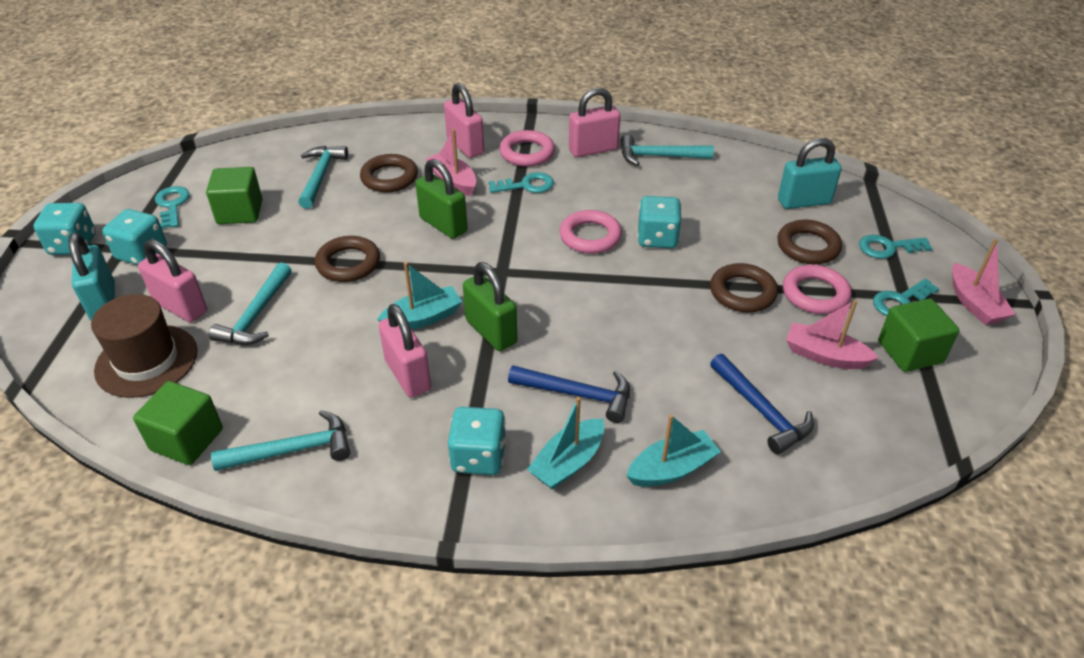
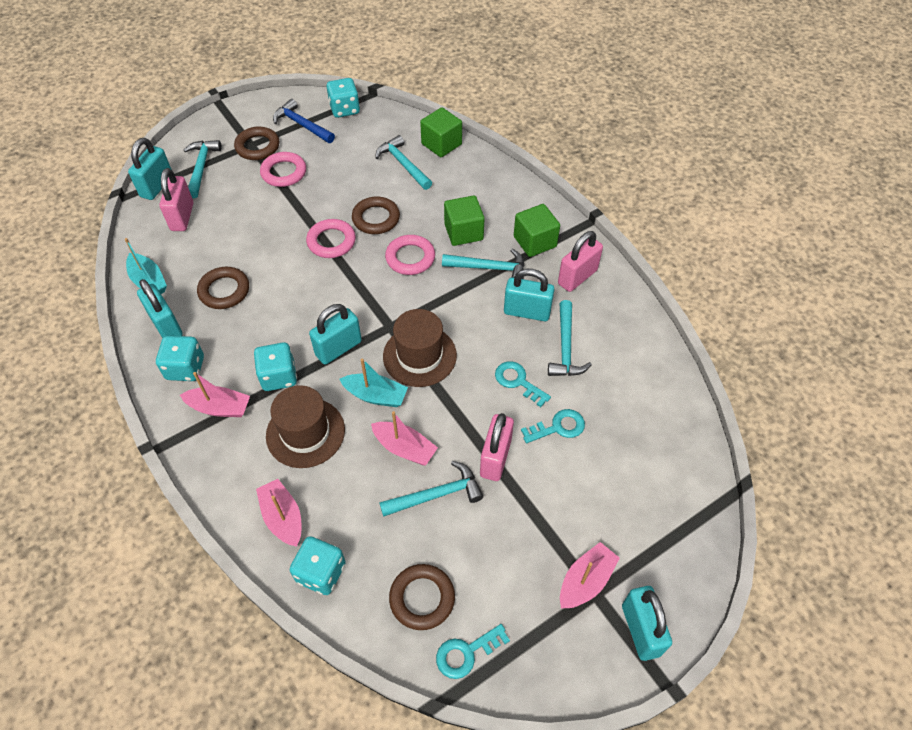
blue hammer: 2 -> 1
brown hat: 1 -> 2
green padlock: 2 -> 0
pink boat: 3 -> 4
pink padlock: 4 -> 3
turquoise boat: 3 -> 2
turquoise hammer: 4 -> 5
turquoise key: 4 -> 3
turquoise padlock: 2 -> 5

